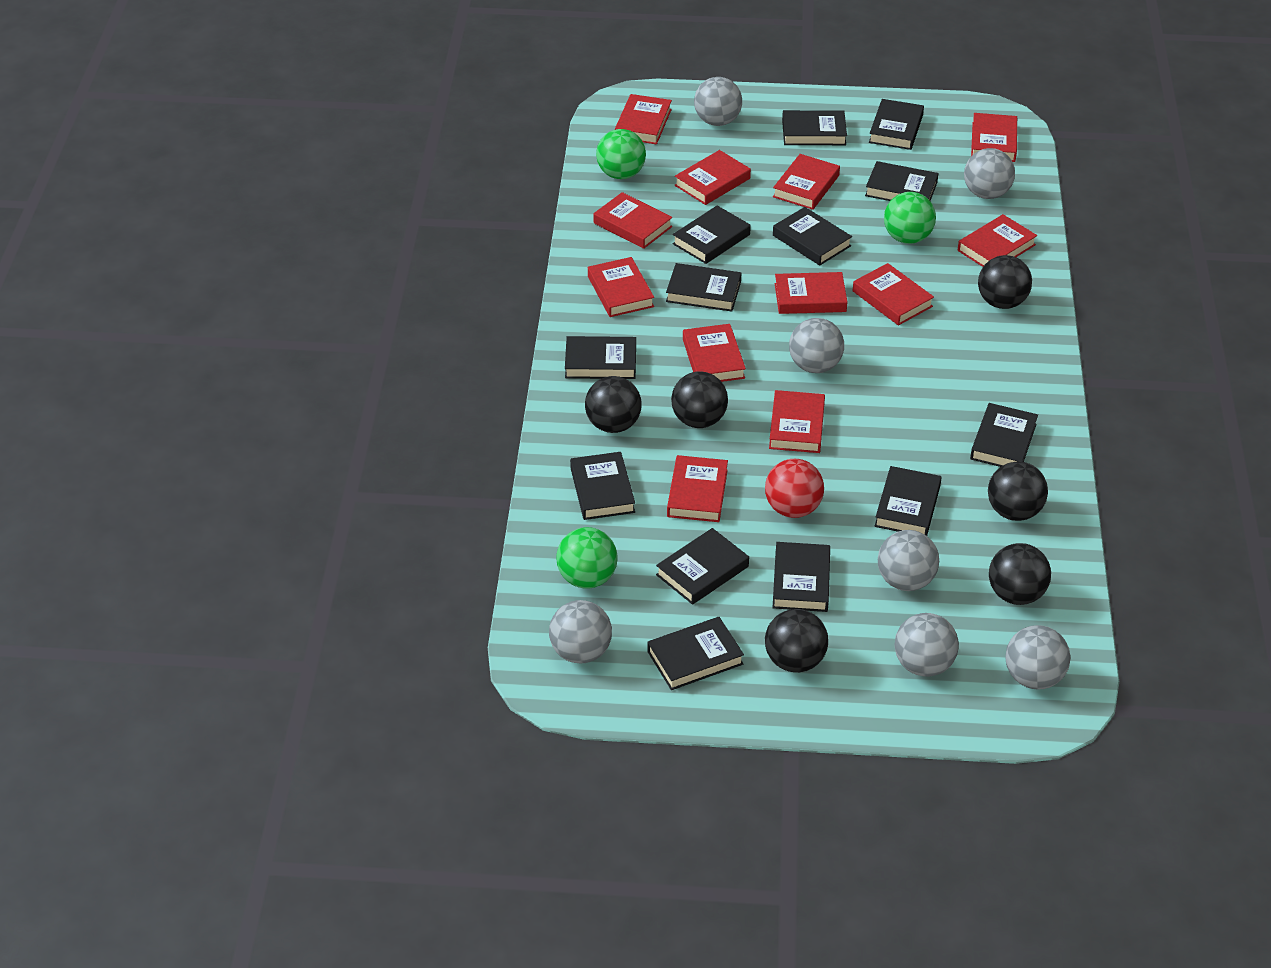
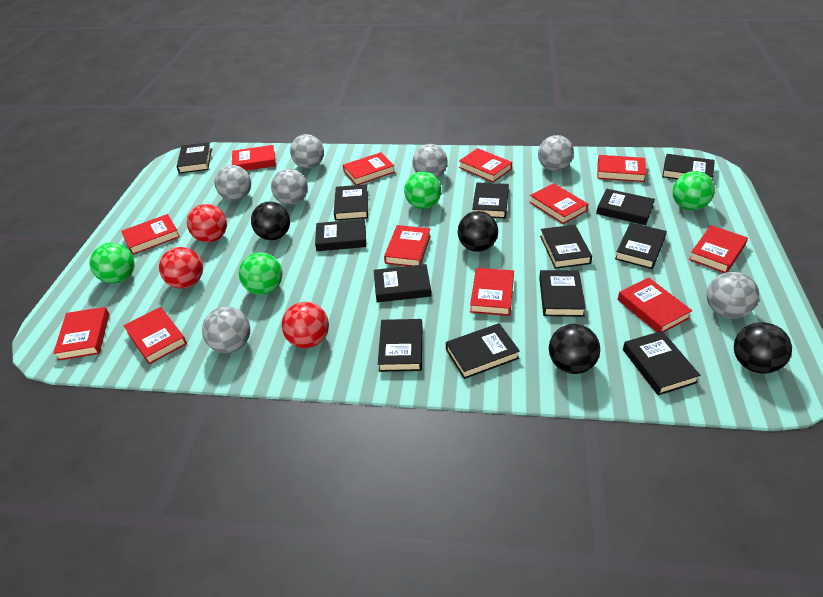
black ball: 6 -> 4
green ball: 3 -> 4
red ball: 1 -> 3

